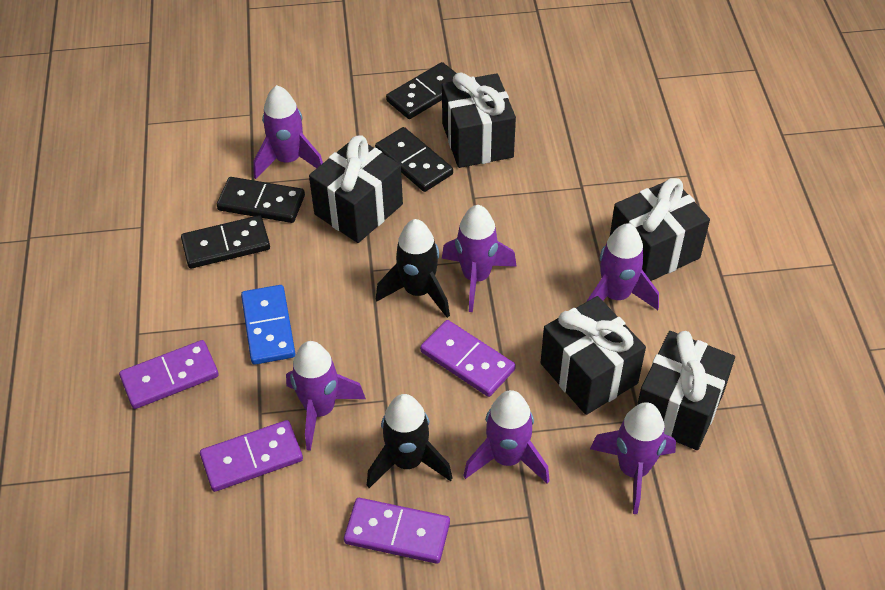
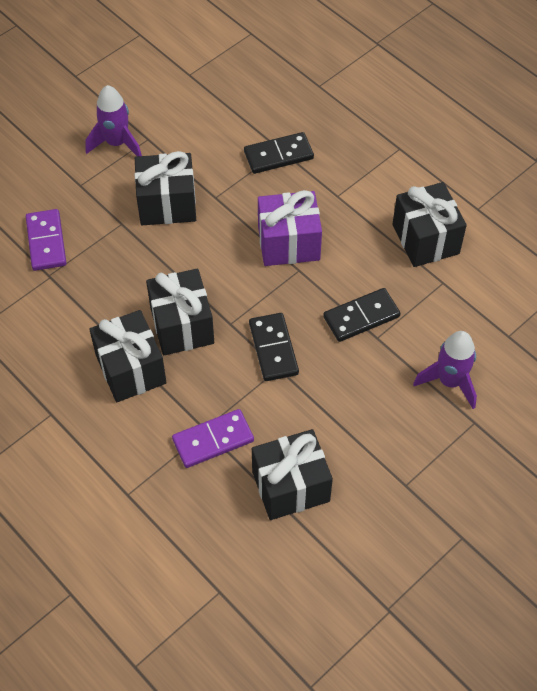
black domino: 4 -> 3
black rocket: 2 -> 0
blue domino: 1 -> 0
purple domino: 4 -> 2
purple gift: 0 -> 1
purple rocket: 6 -> 2

